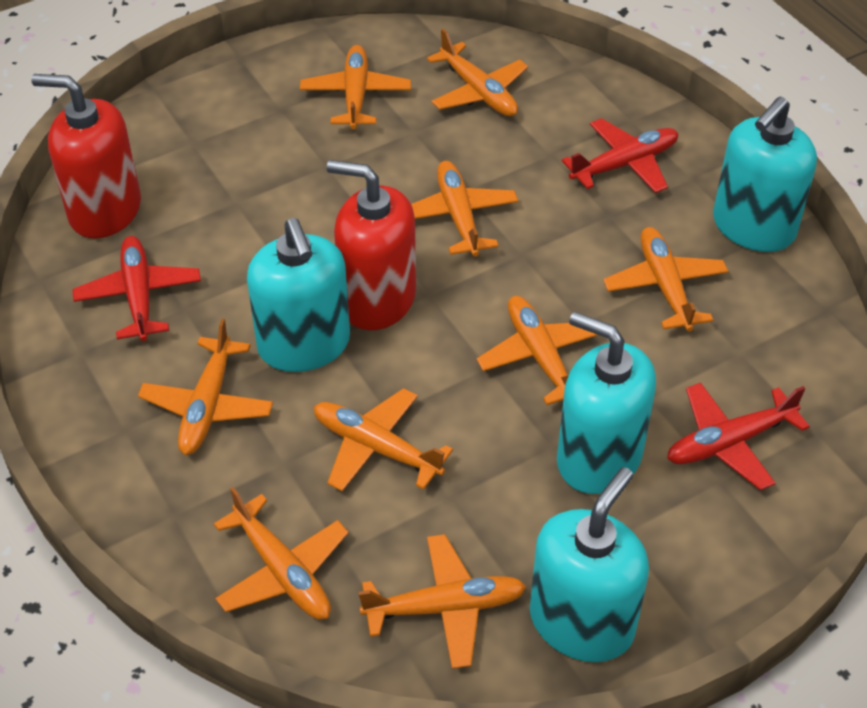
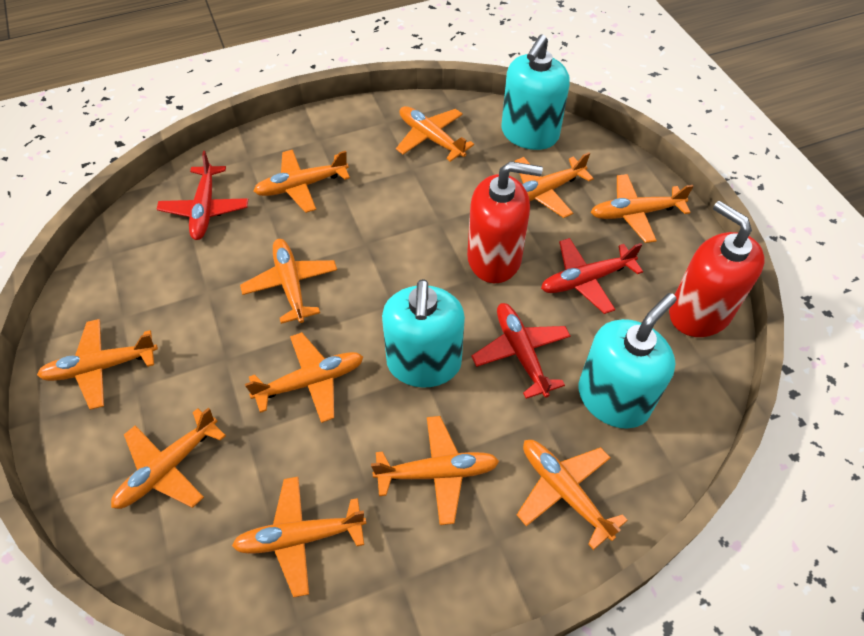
orange plane: 9 -> 11
turquoise soap dispenser: 4 -> 3

